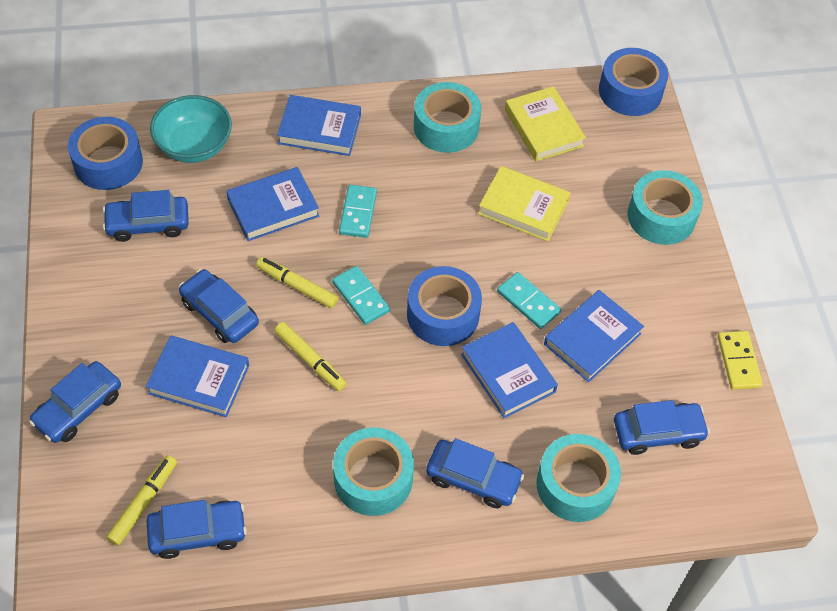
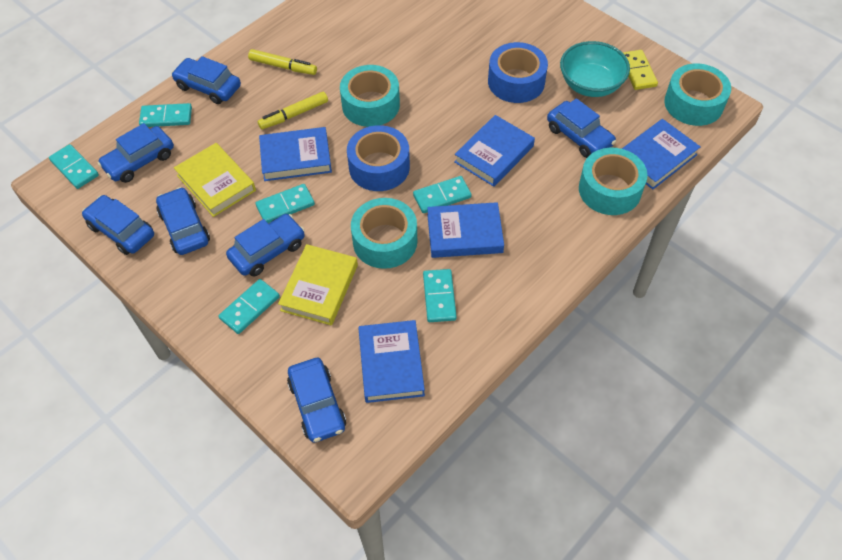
blue car: 6 -> 7
blue tape: 3 -> 2
turquoise domino: 3 -> 6
yellow marker: 3 -> 2

